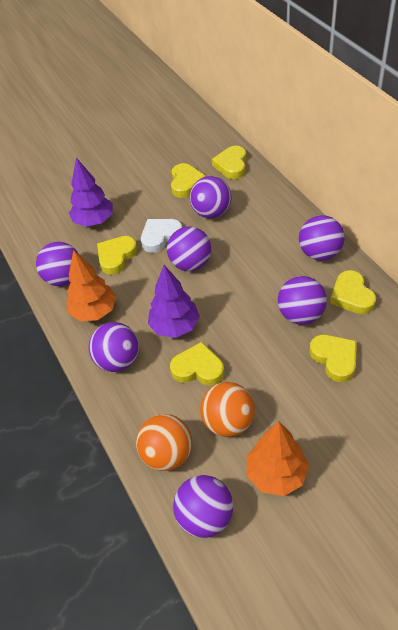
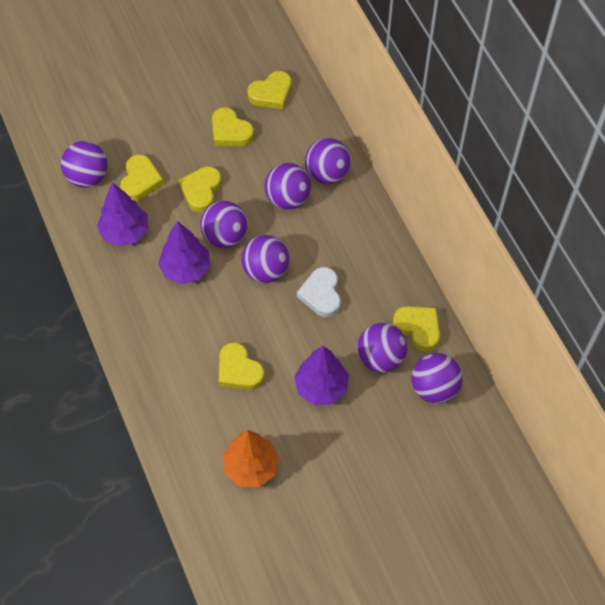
orange ball: 2 -> 0
orange tree: 2 -> 1
purple tree: 2 -> 3

